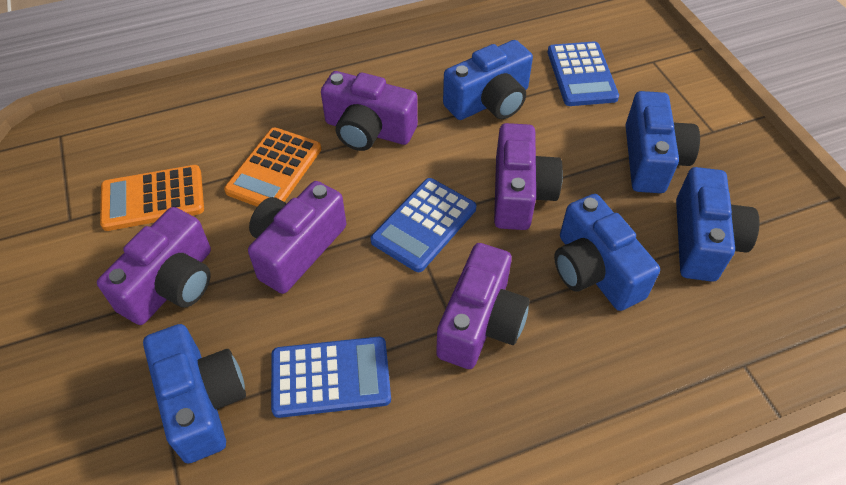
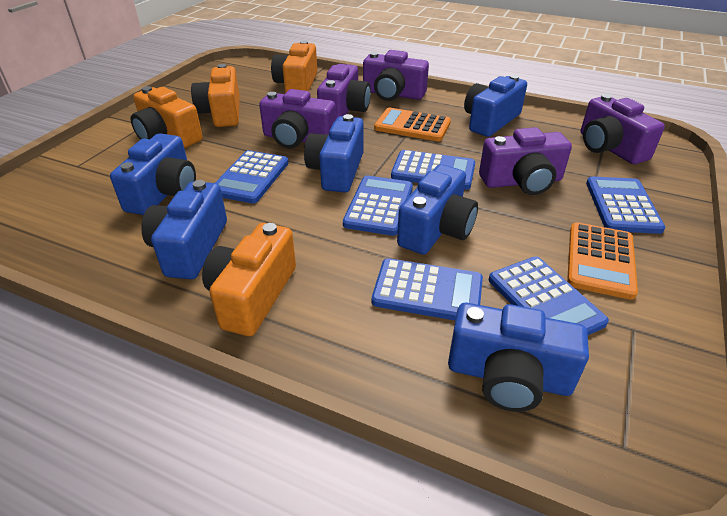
blue calculator: 3 -> 6
blue camera: 5 -> 6
orange camera: 0 -> 4

